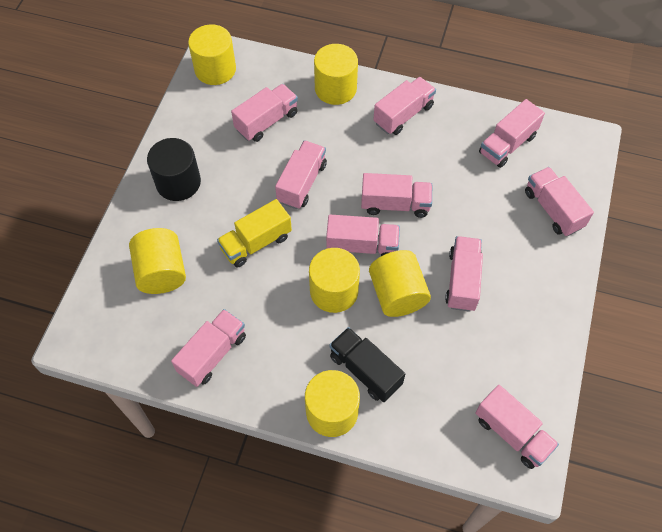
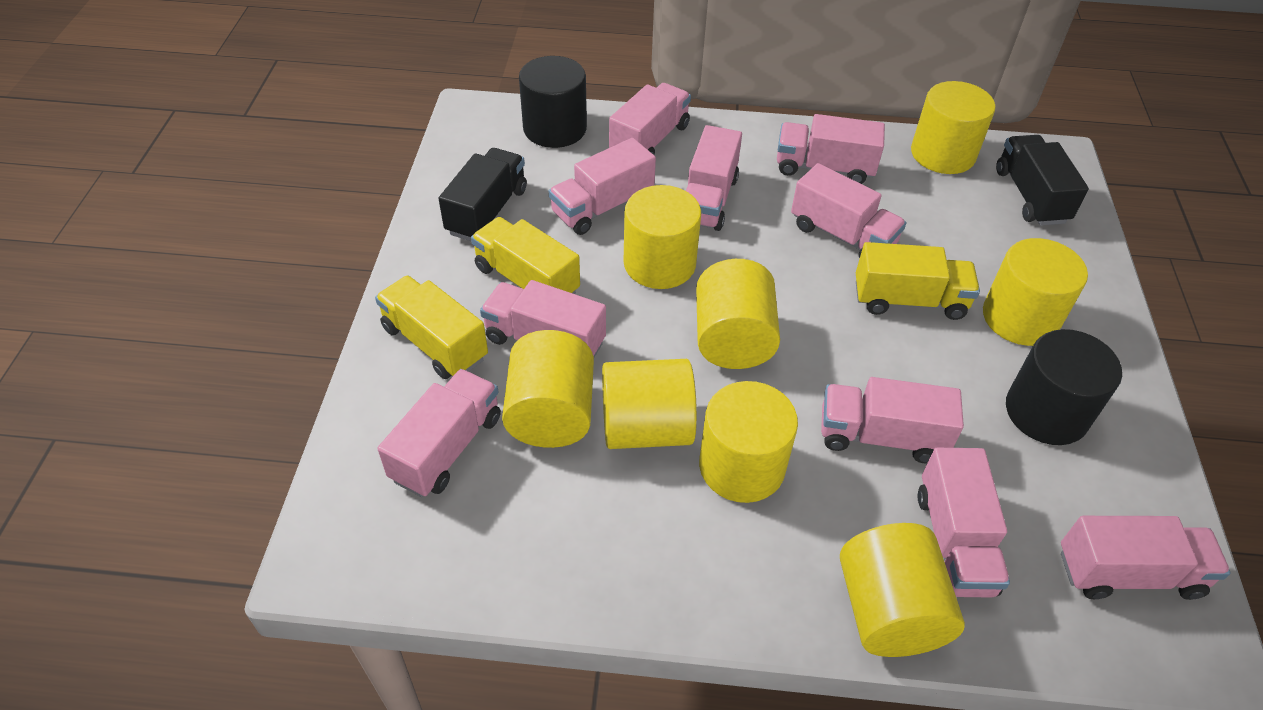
black cylinder: 1 -> 2
black truck: 1 -> 2
yellow cylinder: 6 -> 8
yellow truck: 1 -> 3

